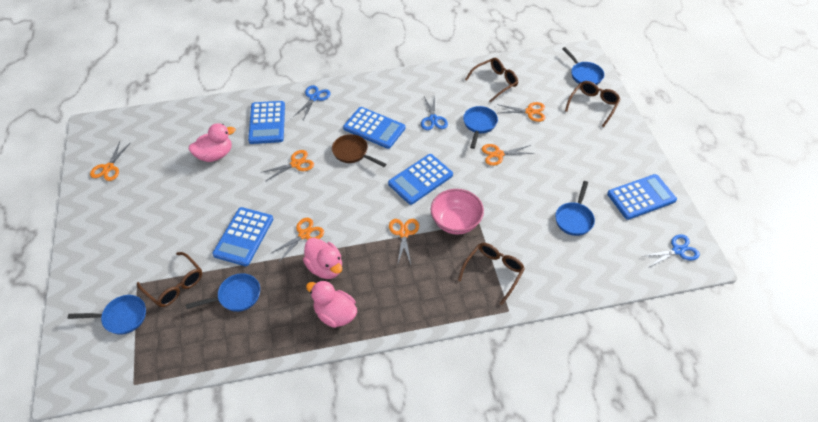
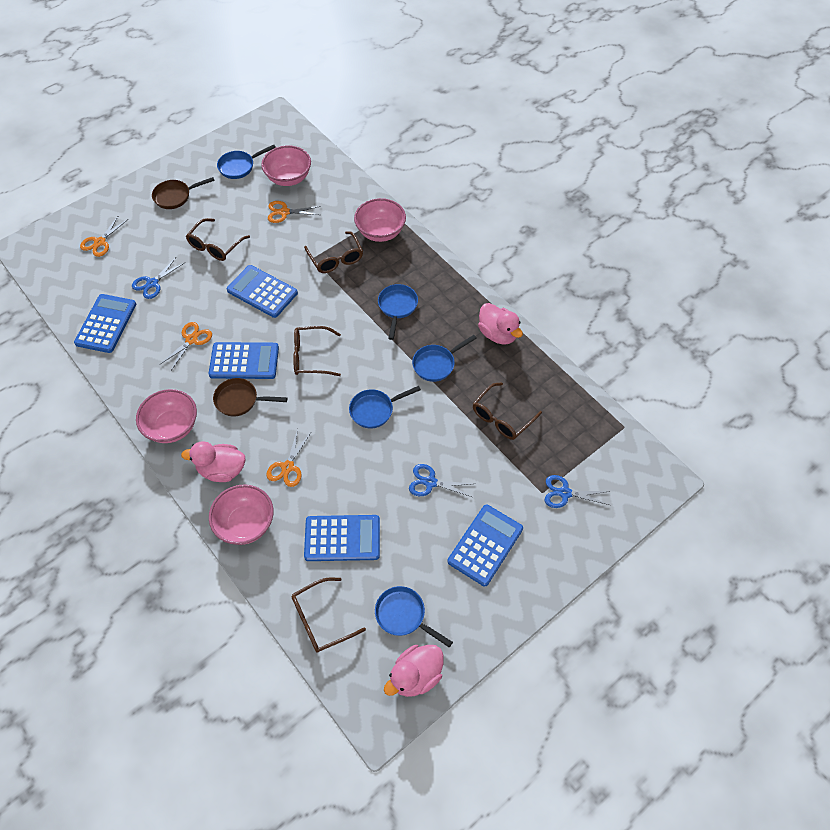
brown glasses: 4 -> 5
brown pan: 1 -> 2
orange scissors: 6 -> 4
pink bowl: 1 -> 4

